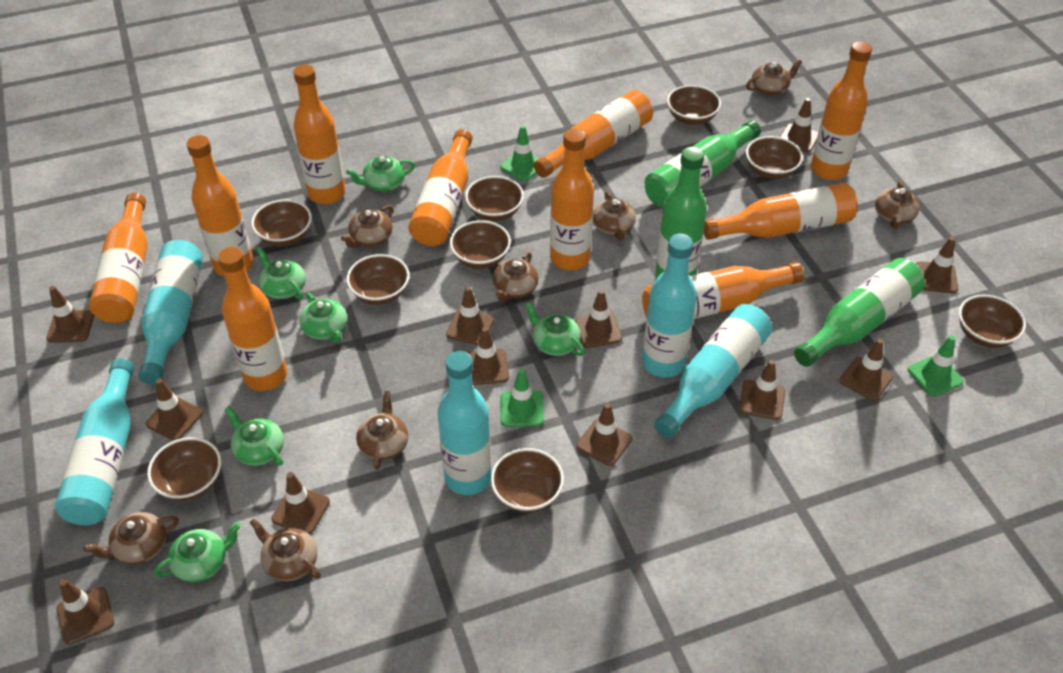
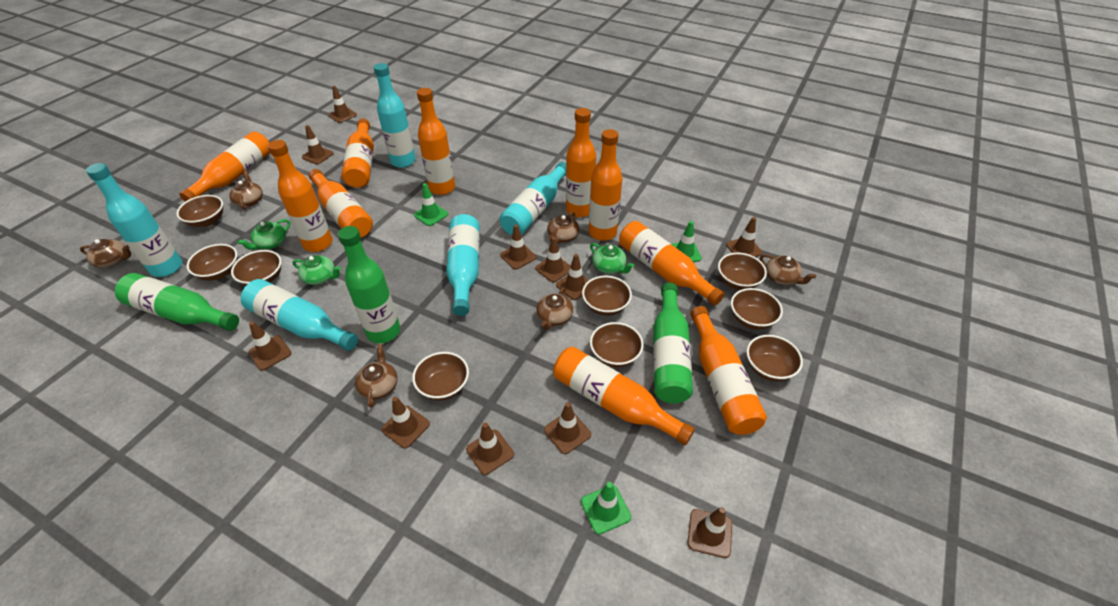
brown teapot: 8 -> 6
brown traffic cone: 12 -> 11
green teapot: 6 -> 3

